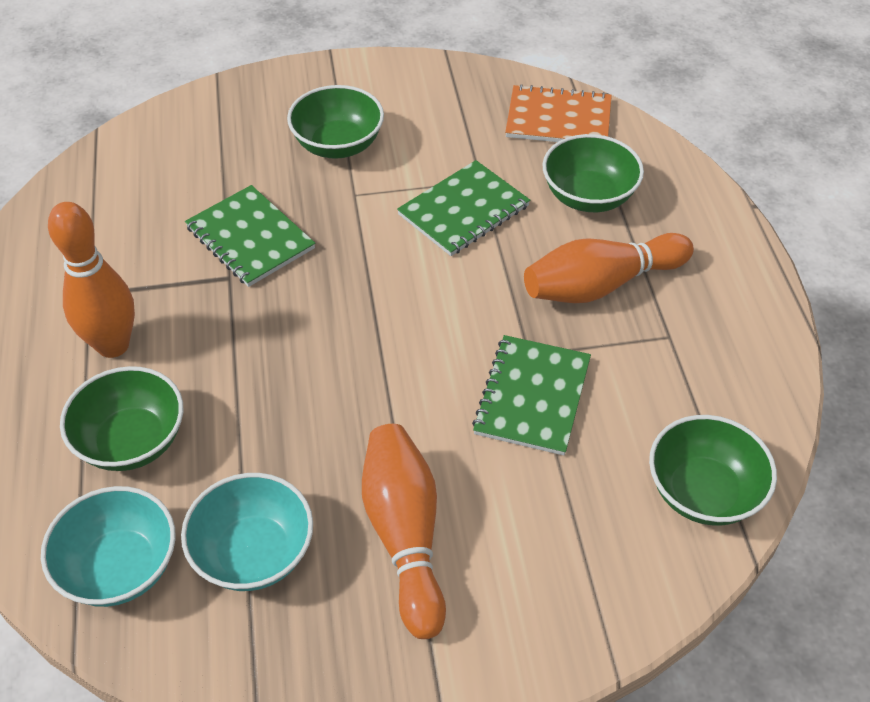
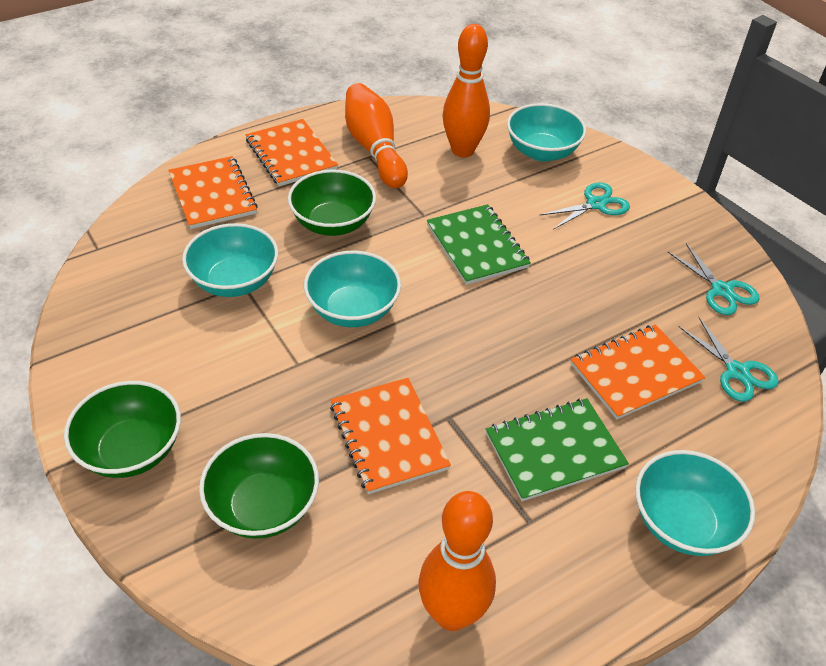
green bowl: 4 -> 3
green notebook: 3 -> 2
orange notebook: 1 -> 4
turquoise bowl: 2 -> 4
turquoise scissors: 0 -> 3

